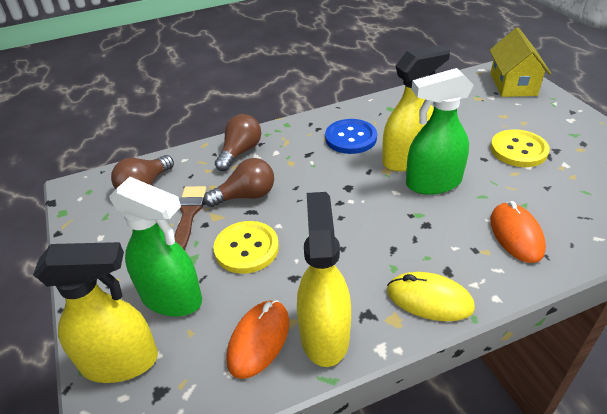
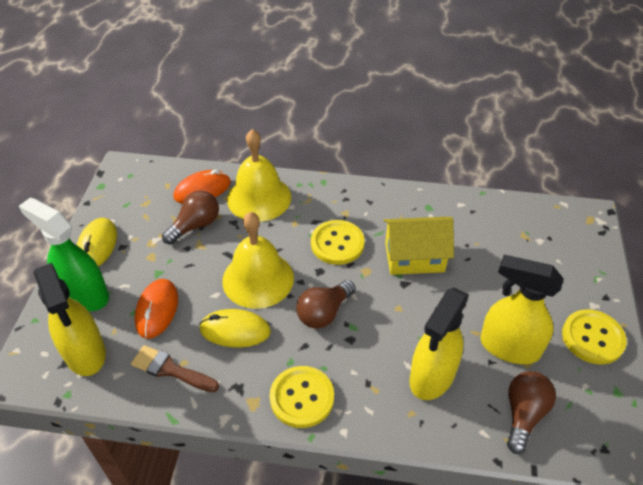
blue button: 1 -> 0
green spray bottle: 2 -> 1
yellow bell: 0 -> 2
yellow button: 2 -> 3
yellow mouse: 1 -> 2

